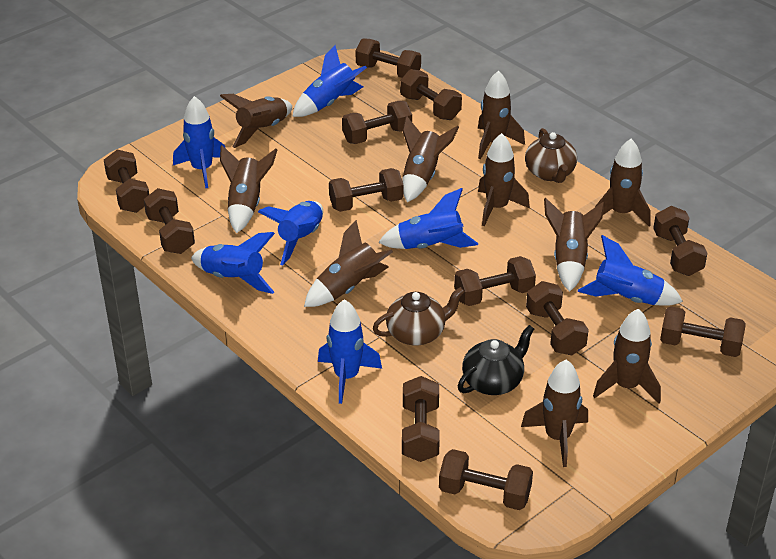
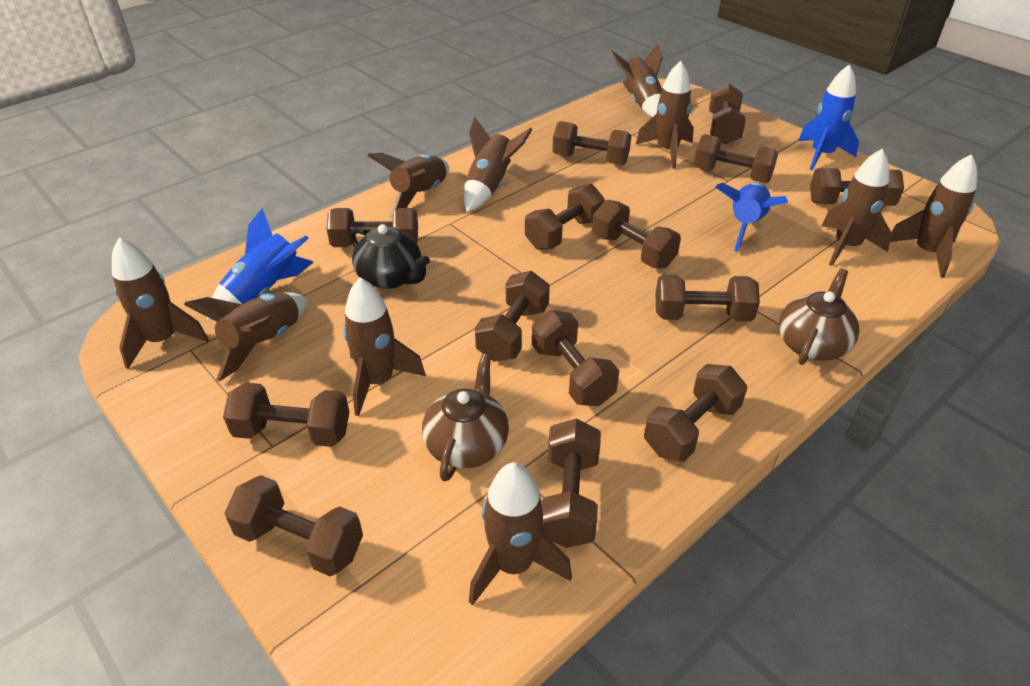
blue rocket: 7 -> 3
brown dumbbell: 12 -> 14

